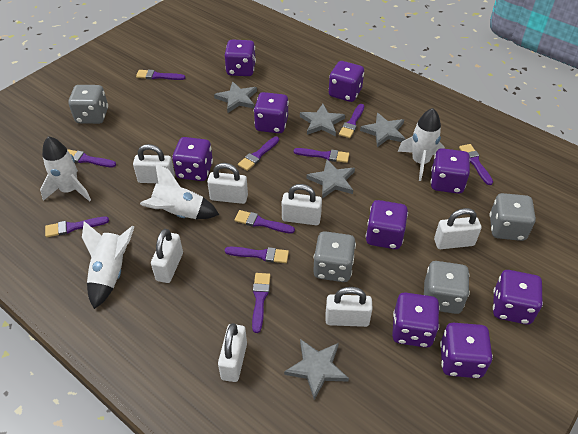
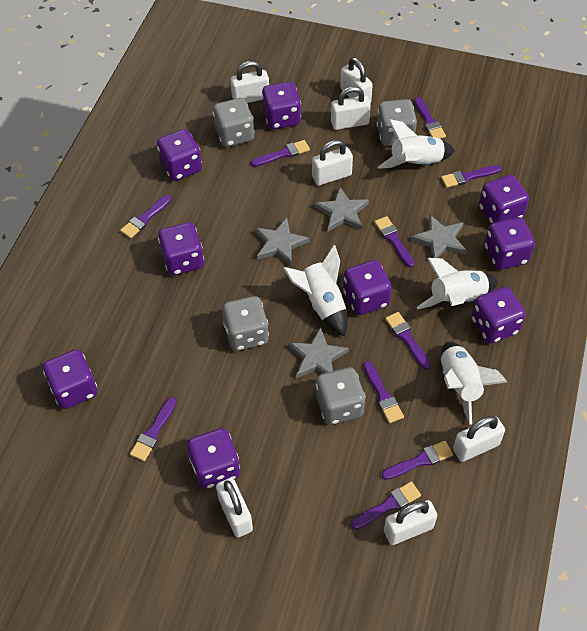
grey star: 5 -> 4

